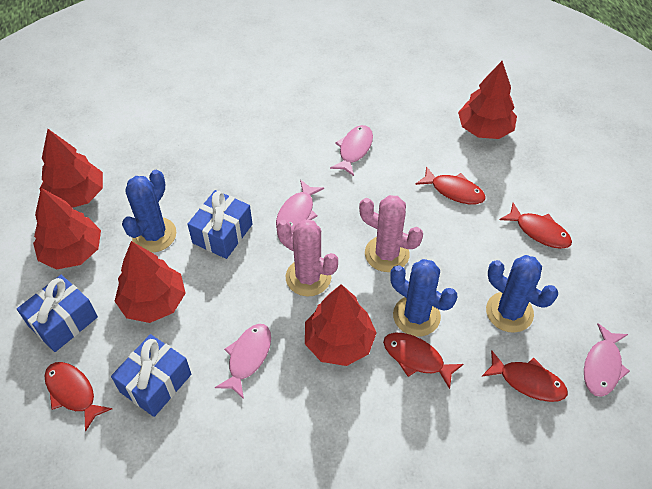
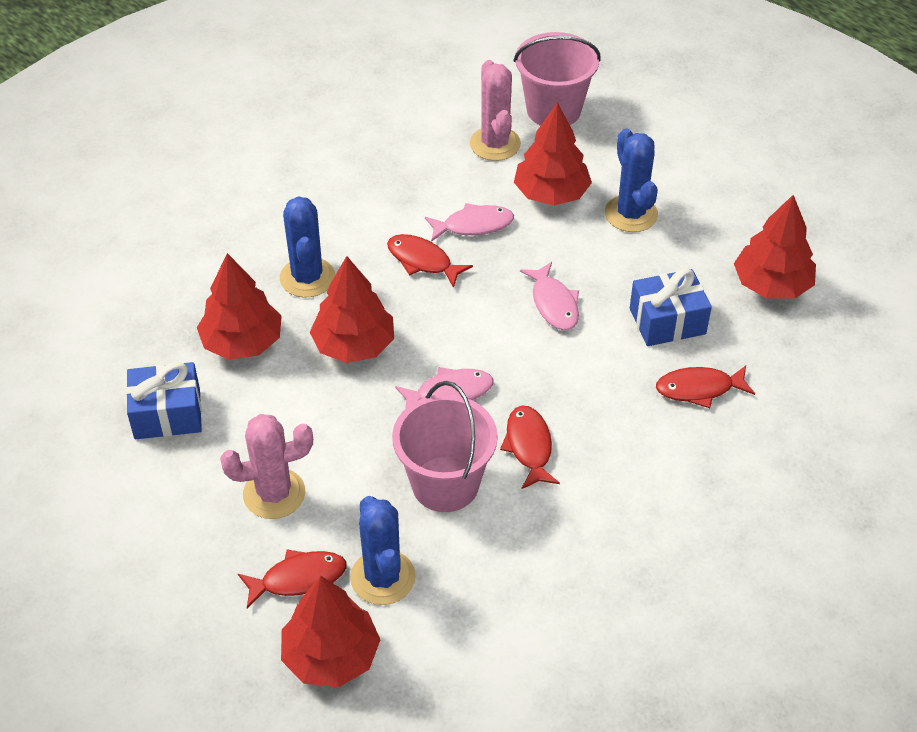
blue gift: 3 -> 2
pink bucket: 0 -> 2
pink fish: 4 -> 3
red fish: 5 -> 4

